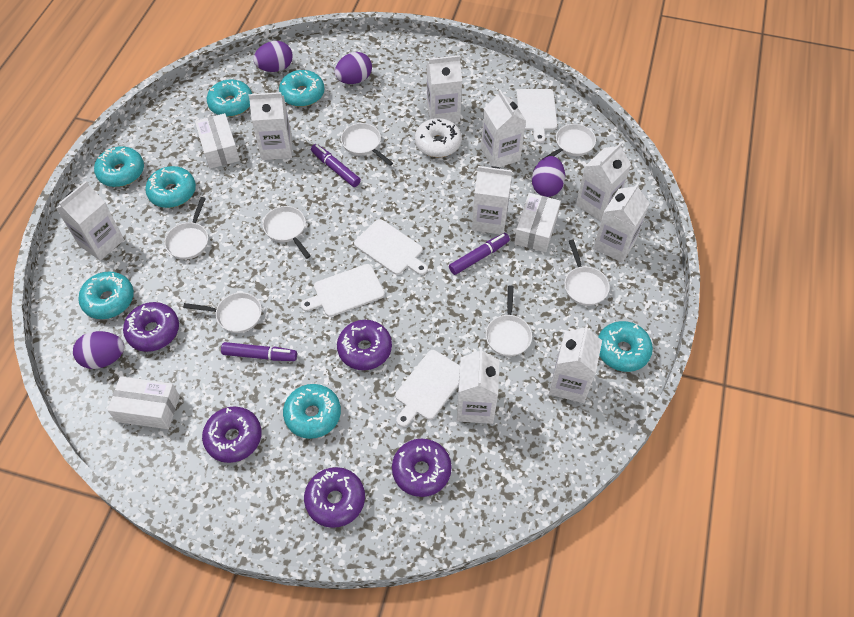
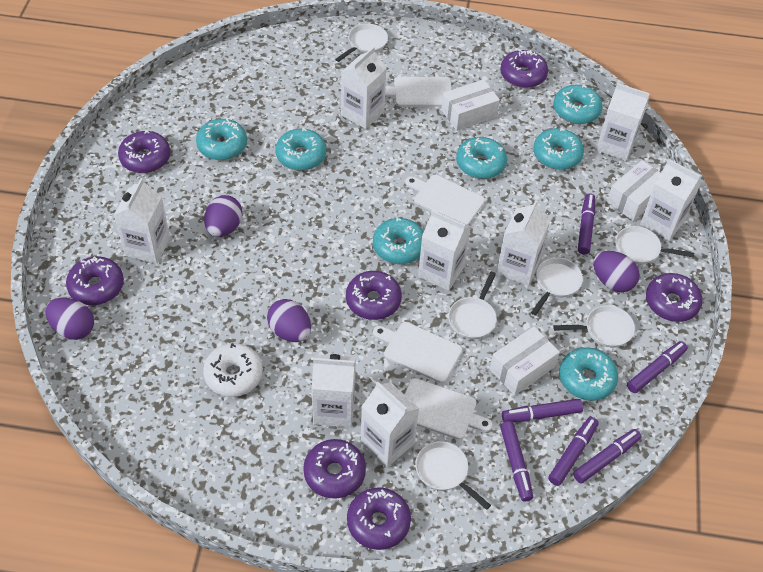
purple donut: 5 -> 7
purple marker: 3 -> 6
white carton: 9 -> 8
white pan: 7 -> 6

